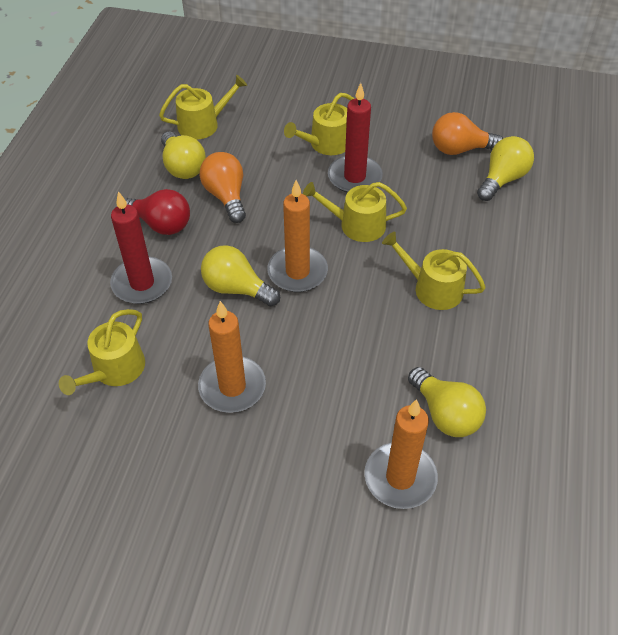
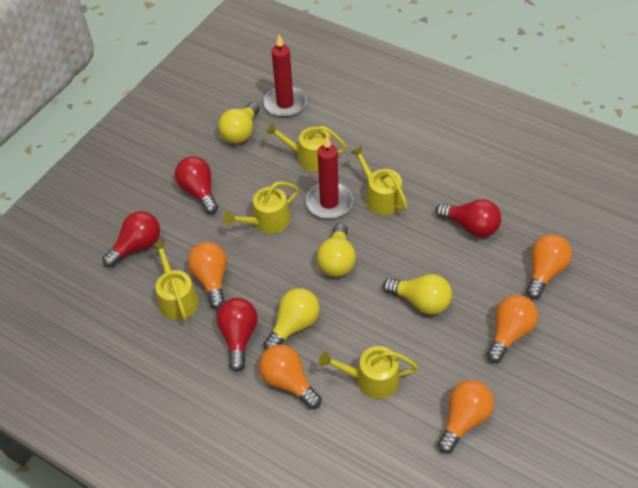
orange candle: 3 -> 0
orange light bulb: 2 -> 5
red light bulb: 1 -> 4

